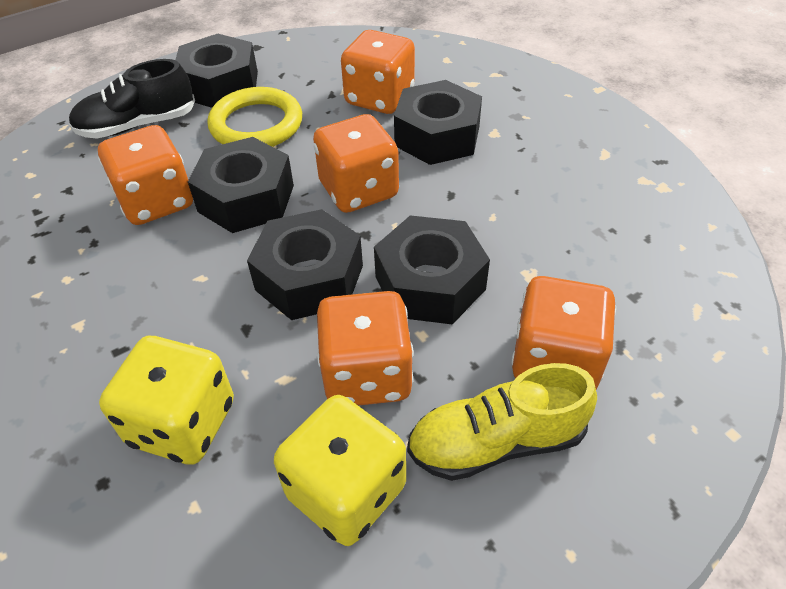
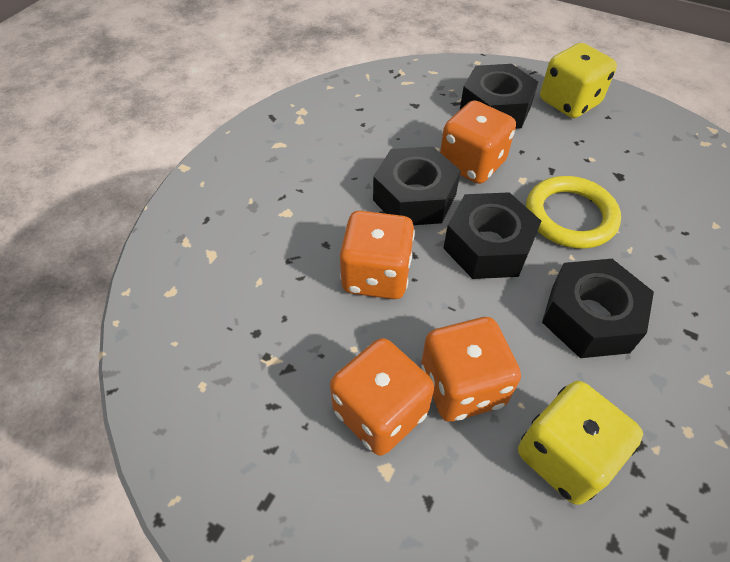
black nut: 5 -> 4
black shoe: 1 -> 0
orange dice: 5 -> 4
yellow shoe: 1 -> 0

